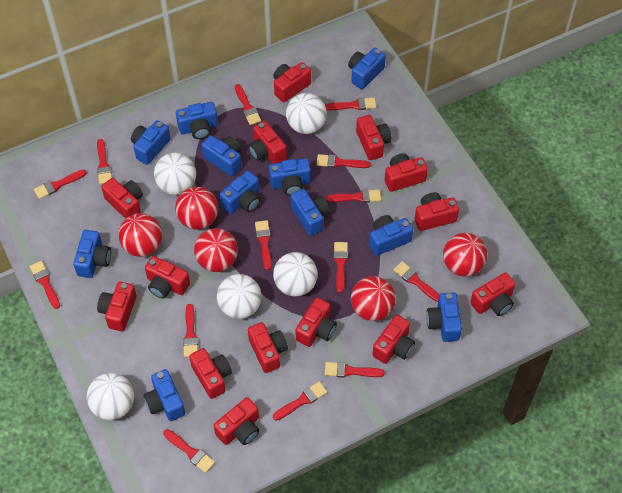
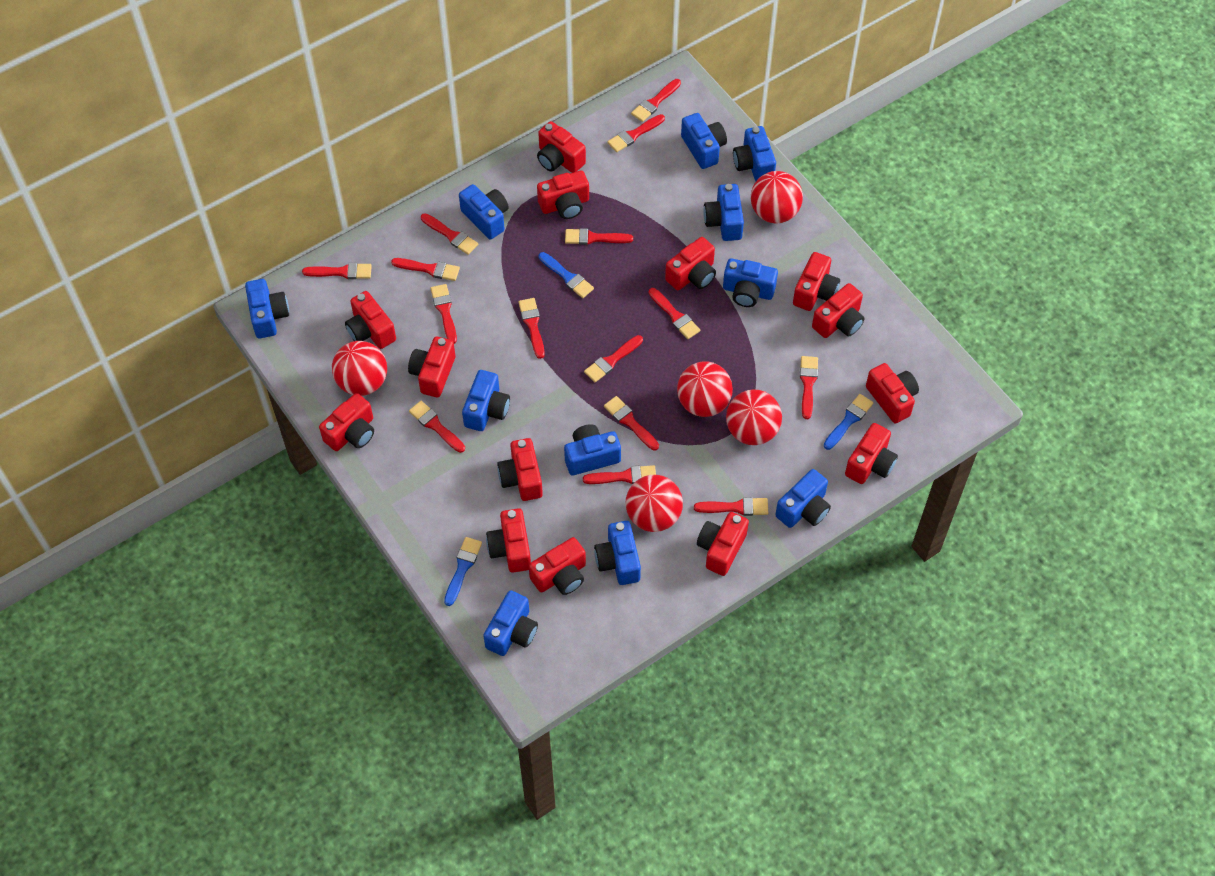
blue brush: 0 -> 3
red brush: 14 -> 15
white ball: 5 -> 0

